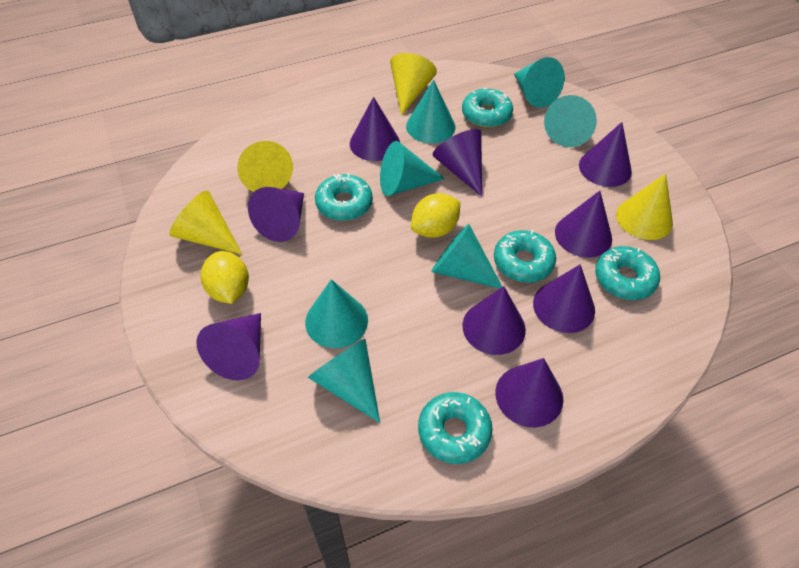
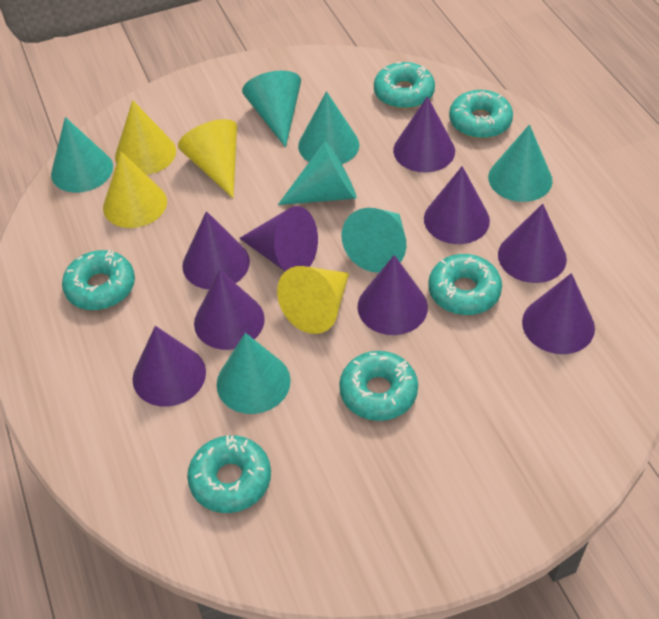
turquoise donut: 5 -> 6
yellow lemon: 2 -> 0

